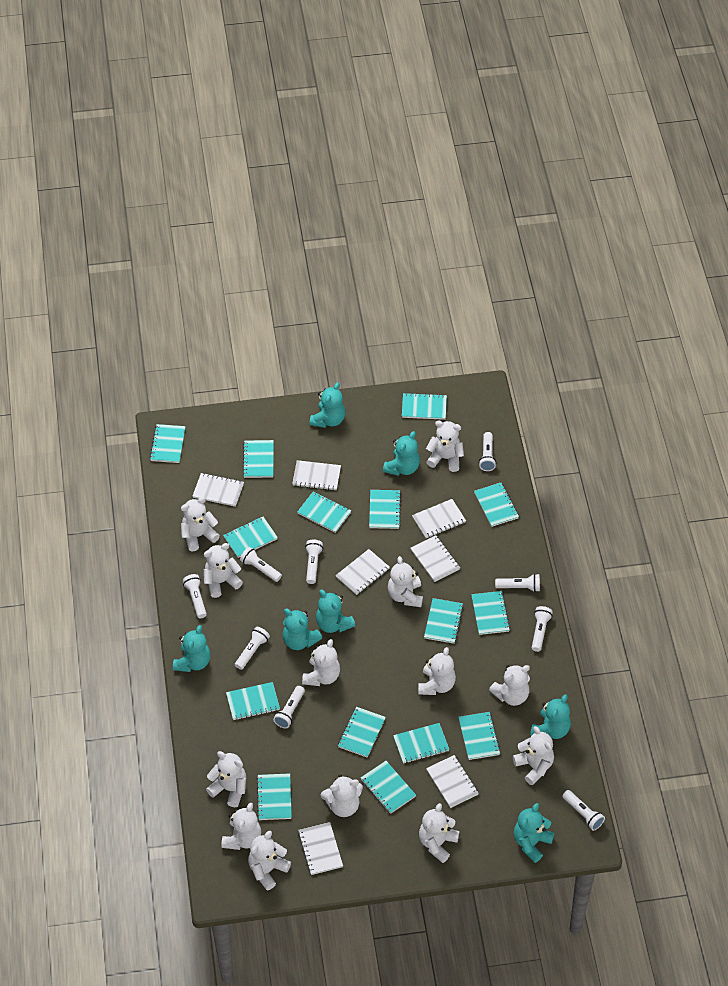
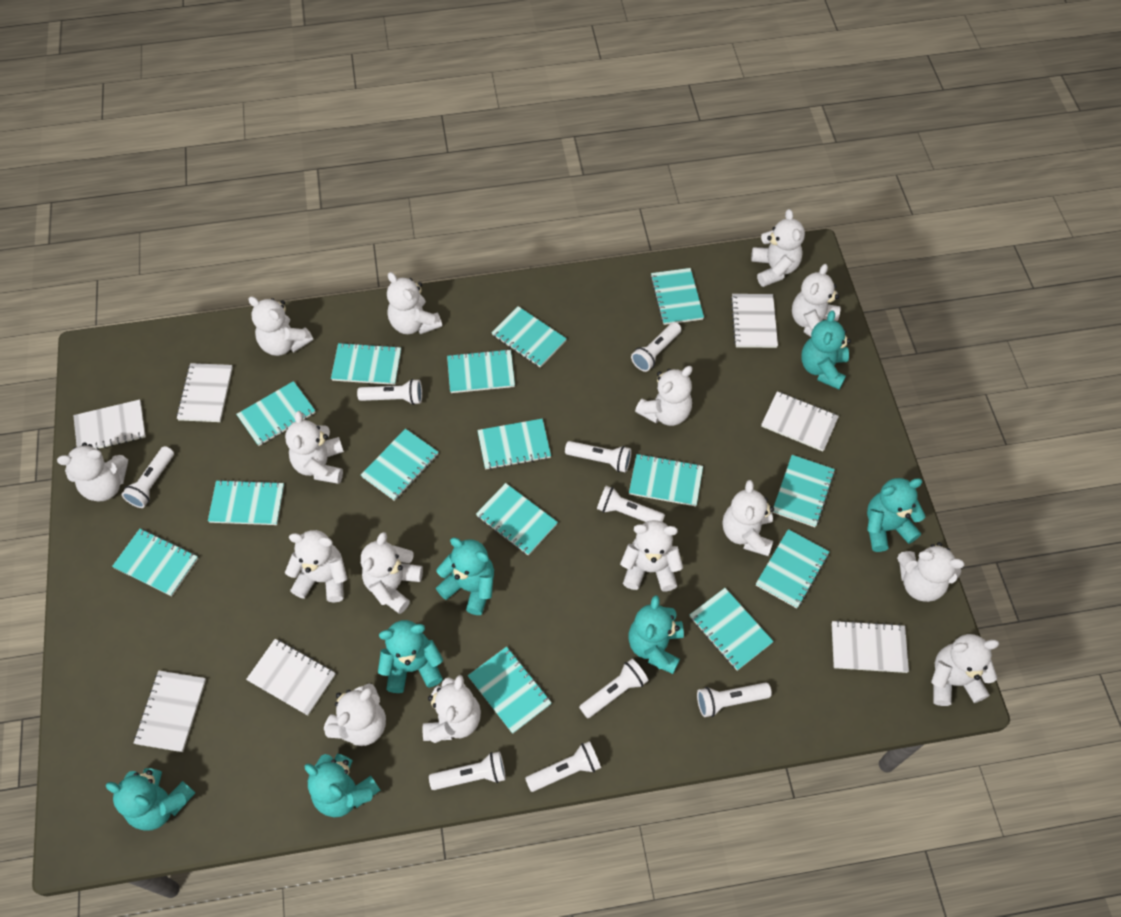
white teddy bear: 13 -> 15

